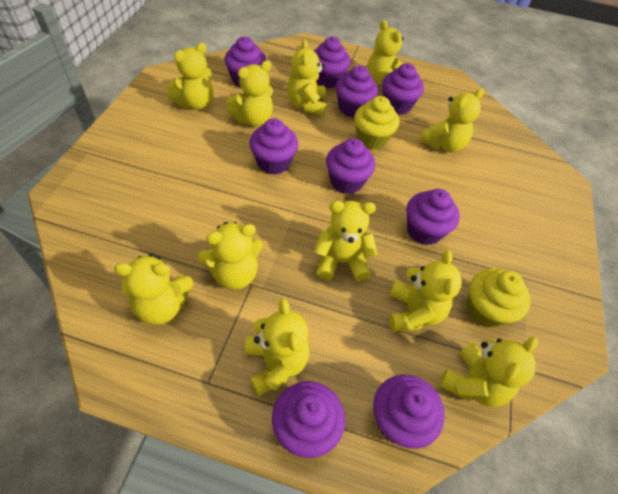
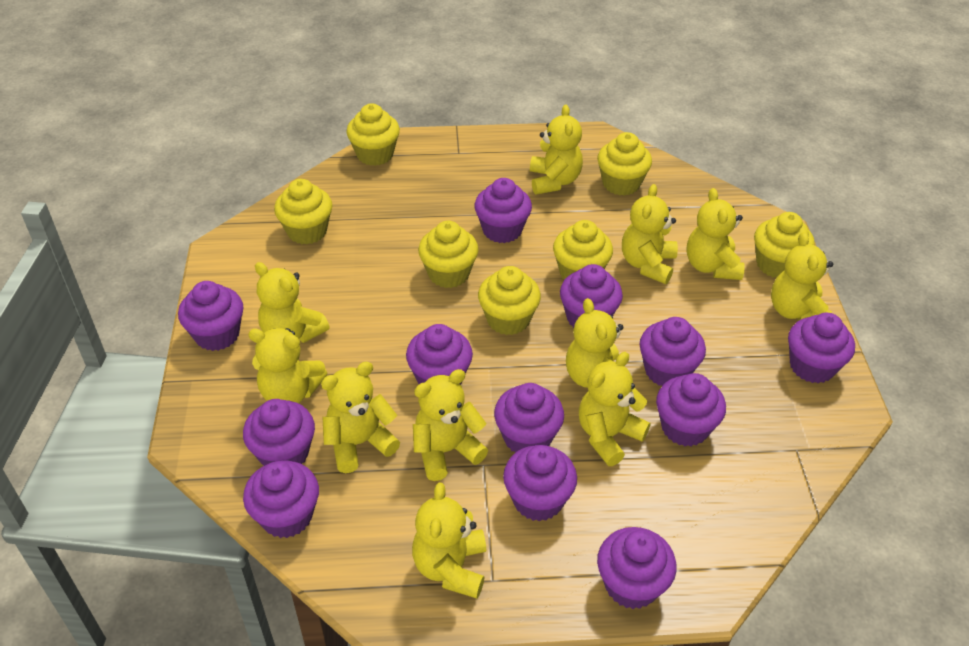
purple cupcake: 9 -> 12
yellow cupcake: 2 -> 7

